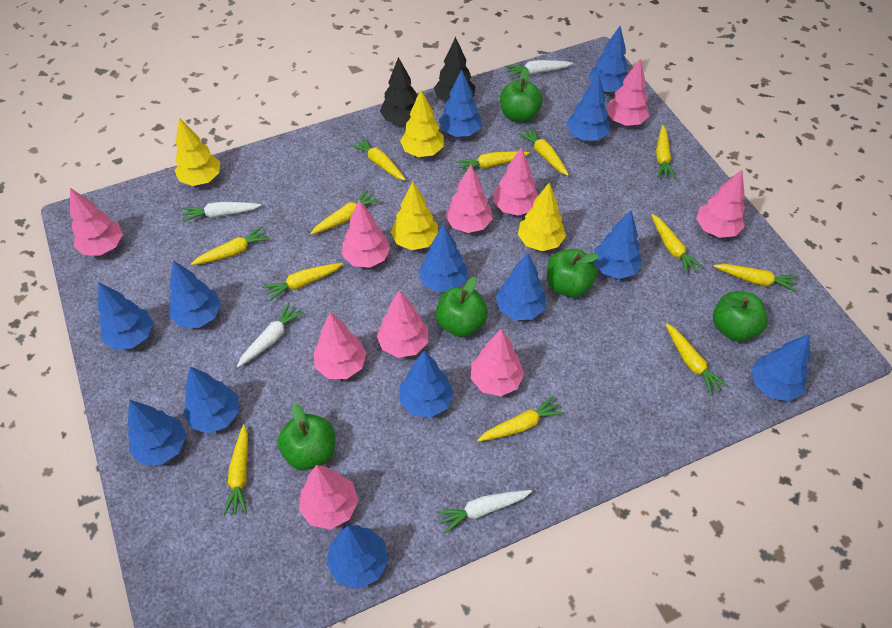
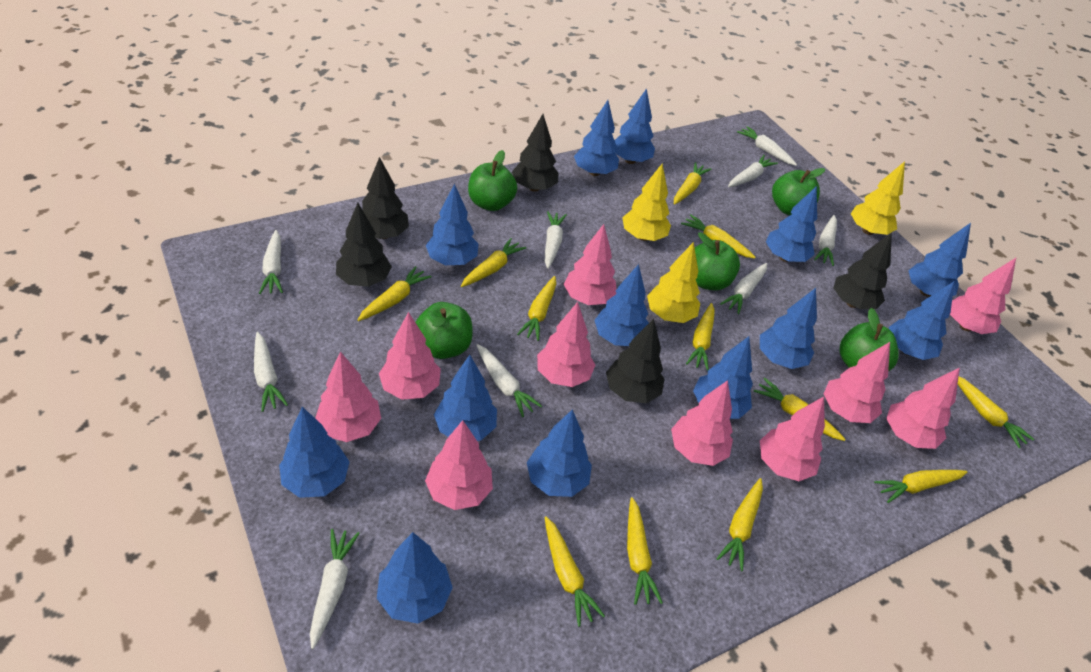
black tree: 2 -> 5
white carrot: 4 -> 9
yellow tree: 4 -> 3

